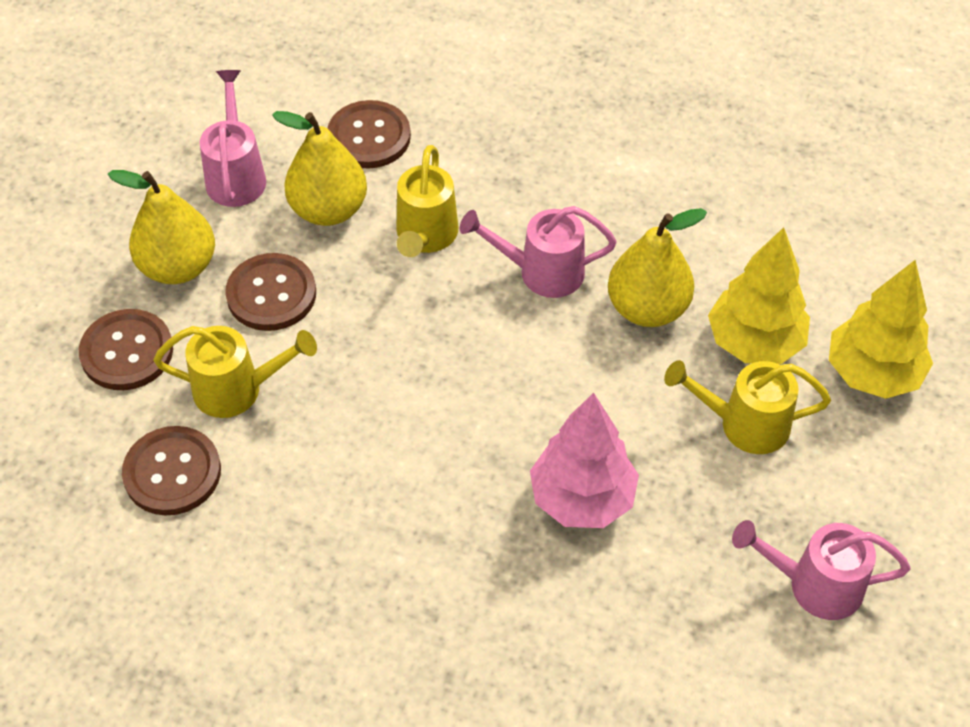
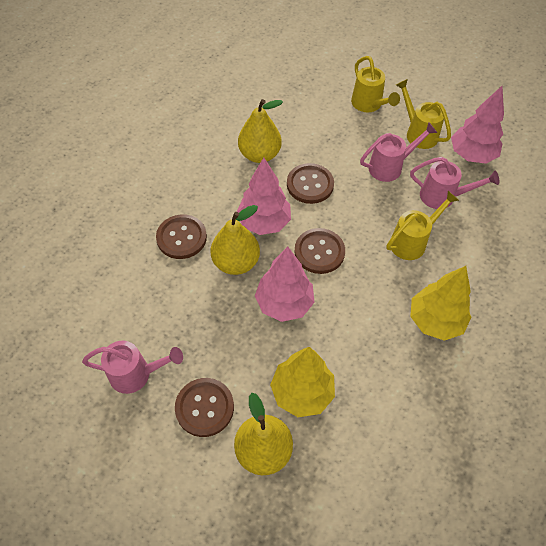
pink tree: 1 -> 3

